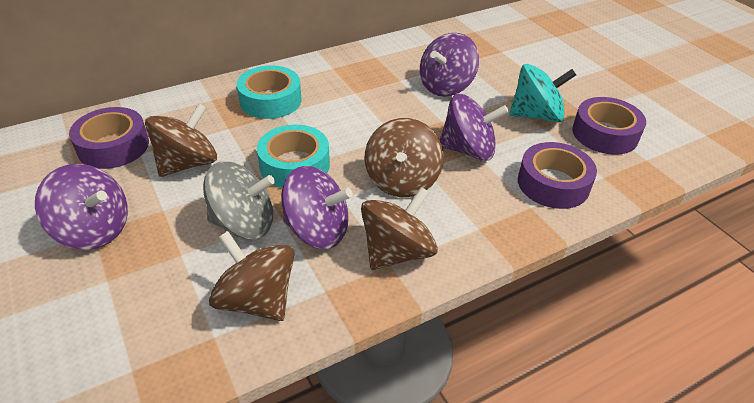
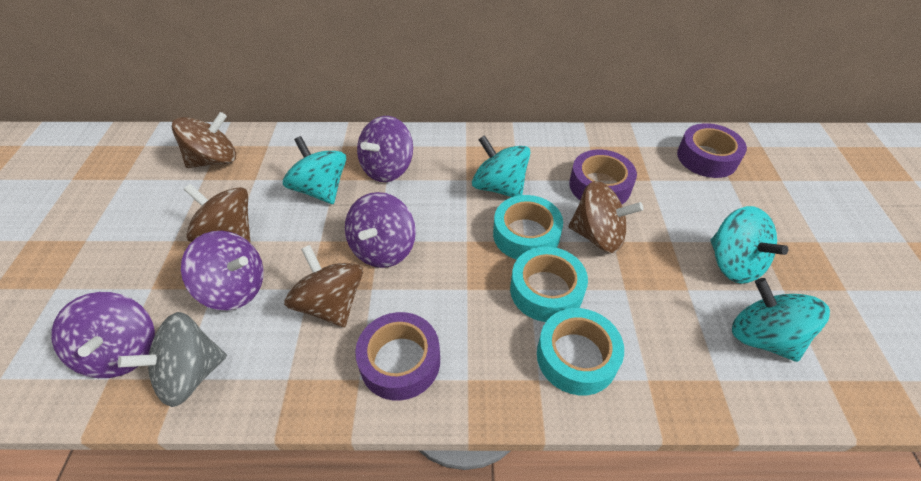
turquoise spinning top: 1 -> 4
turquoise tape: 2 -> 3

